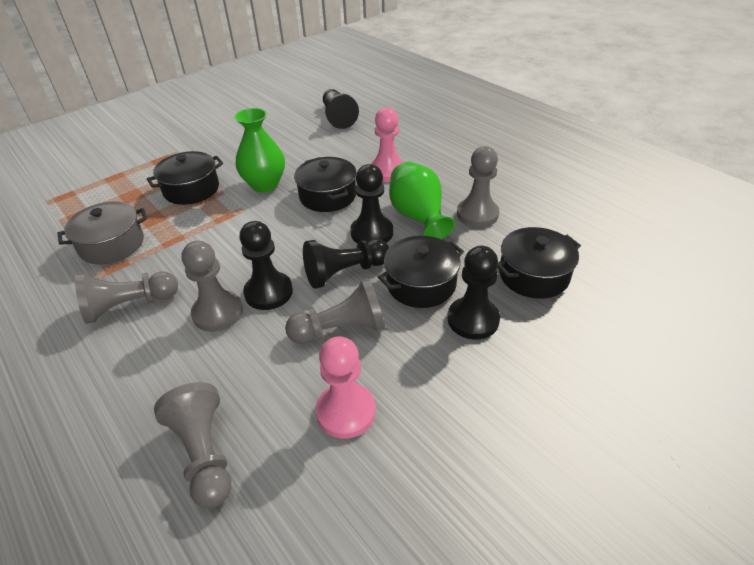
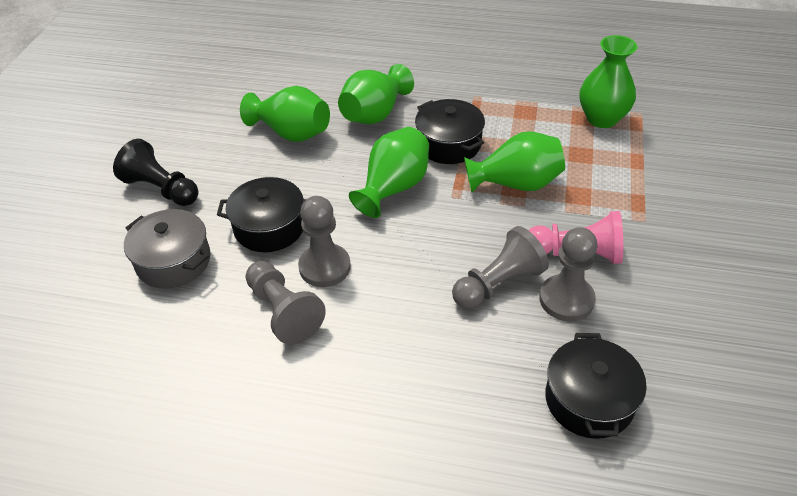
black pawn: 5 -> 1
black pot: 4 -> 3
green vase: 2 -> 5
grey pawn: 5 -> 4
pink pawn: 2 -> 1

